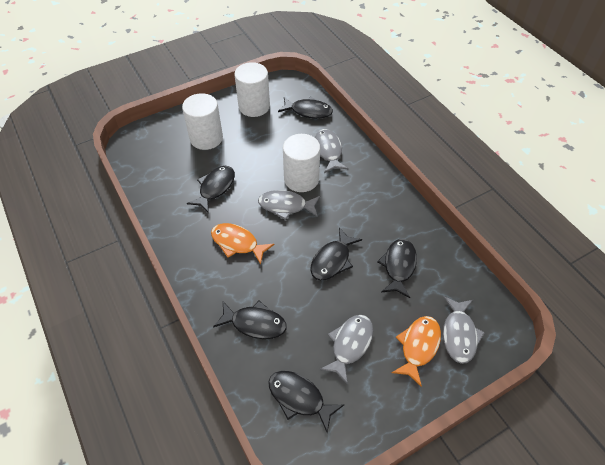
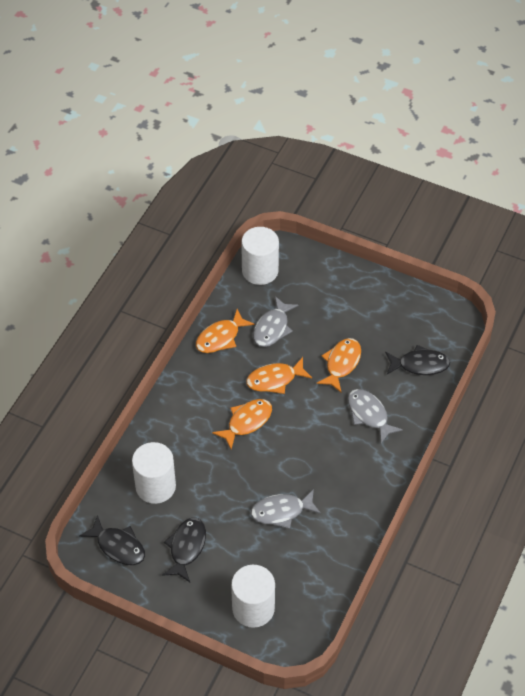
black fish: 6 -> 3
grey fish: 4 -> 3
orange fish: 2 -> 4

